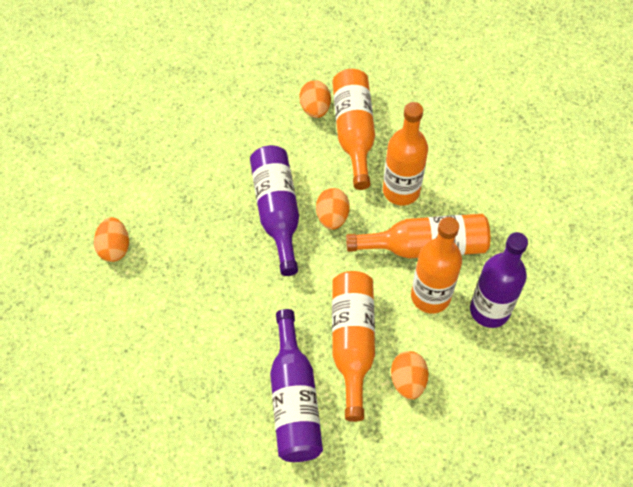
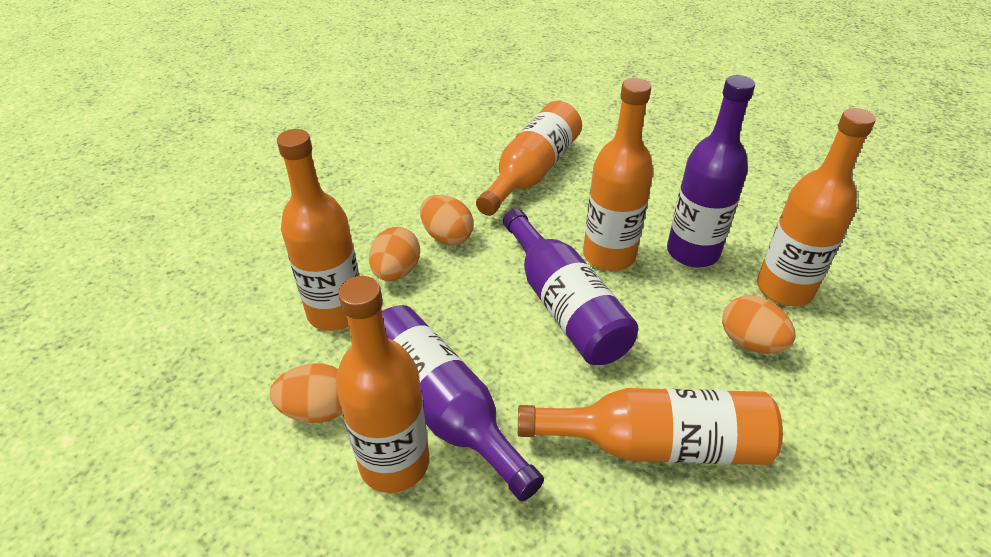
orange bottle: 5 -> 6

